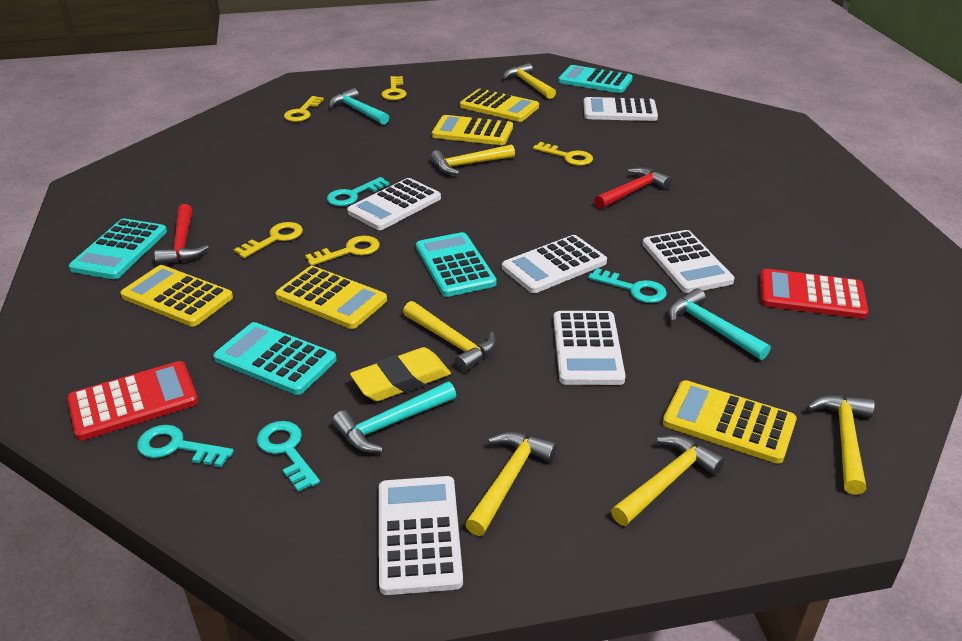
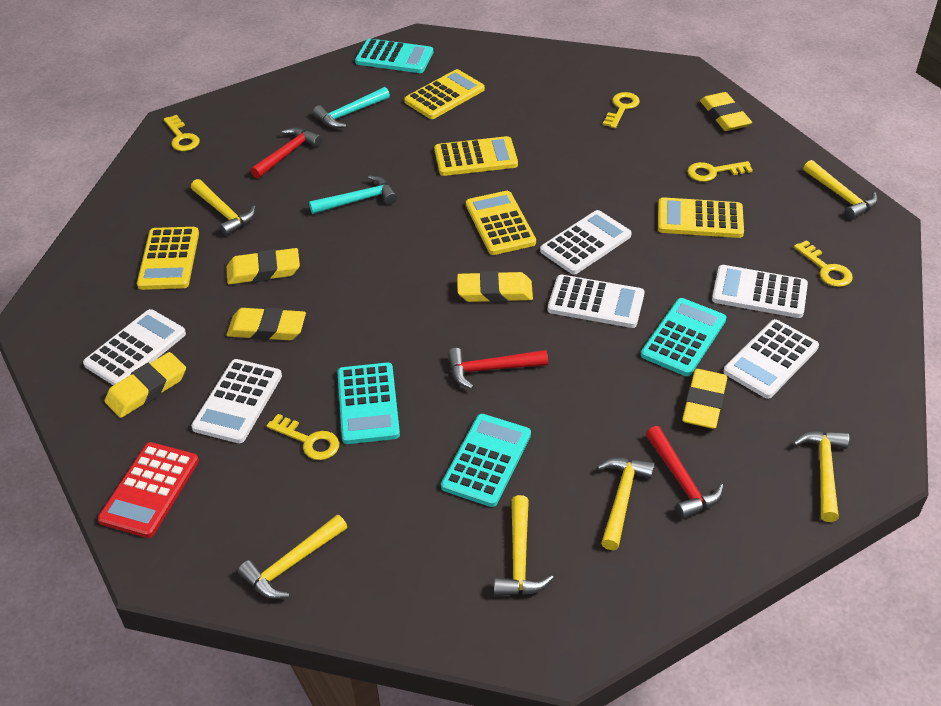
red calculator: 2 -> 1
red hammer: 2 -> 3
turquoise hammer: 3 -> 2
turquoise key: 4 -> 0
yellow eraser: 1 -> 6

